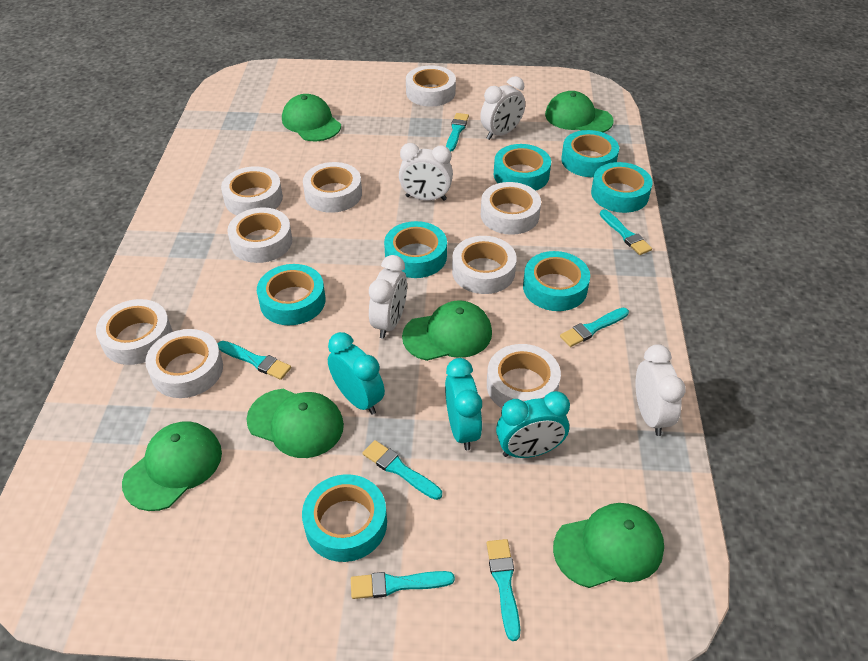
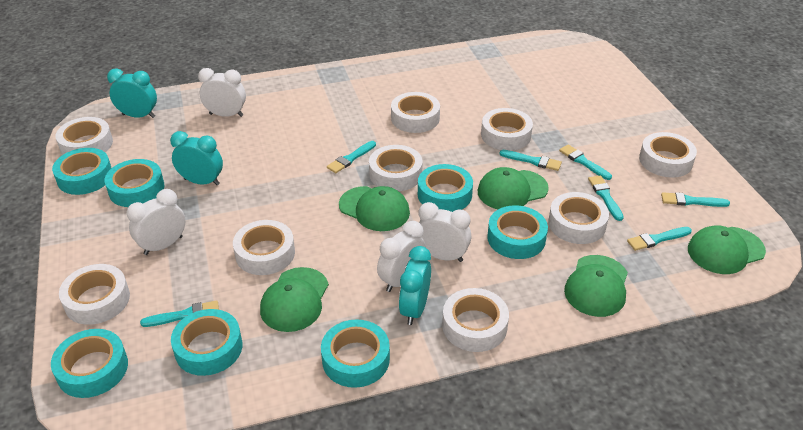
green cap: 6 -> 5

